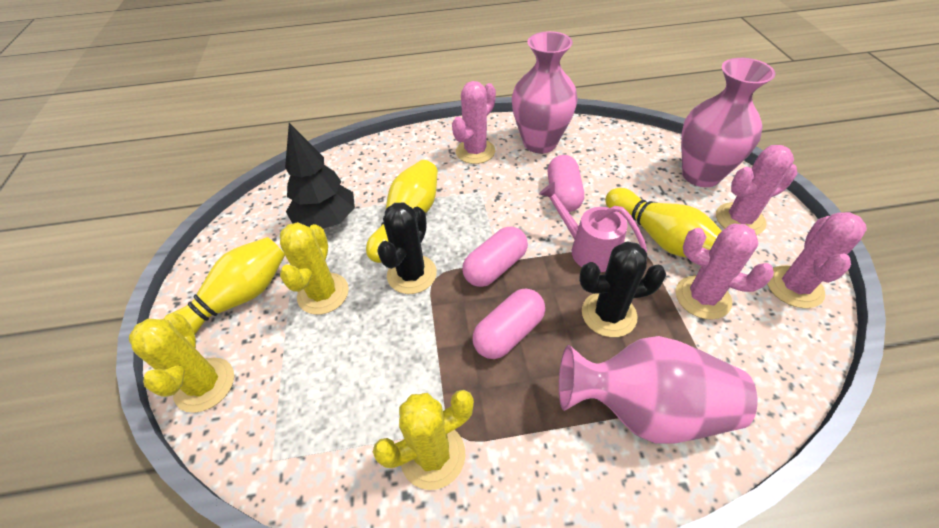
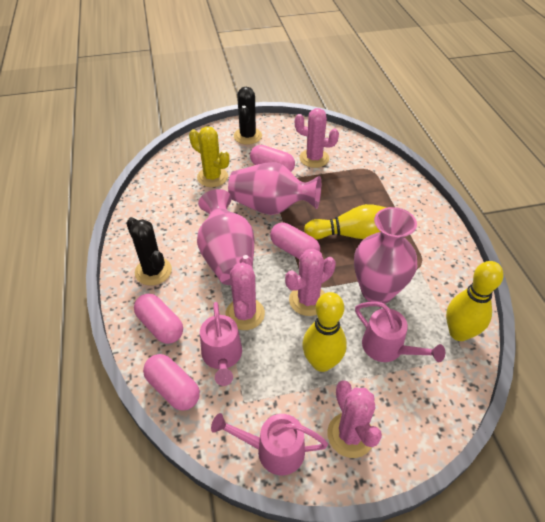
black tree: 1 -> 0
pink capsule: 3 -> 4
pink watering can: 1 -> 3
yellow cactus: 3 -> 1

